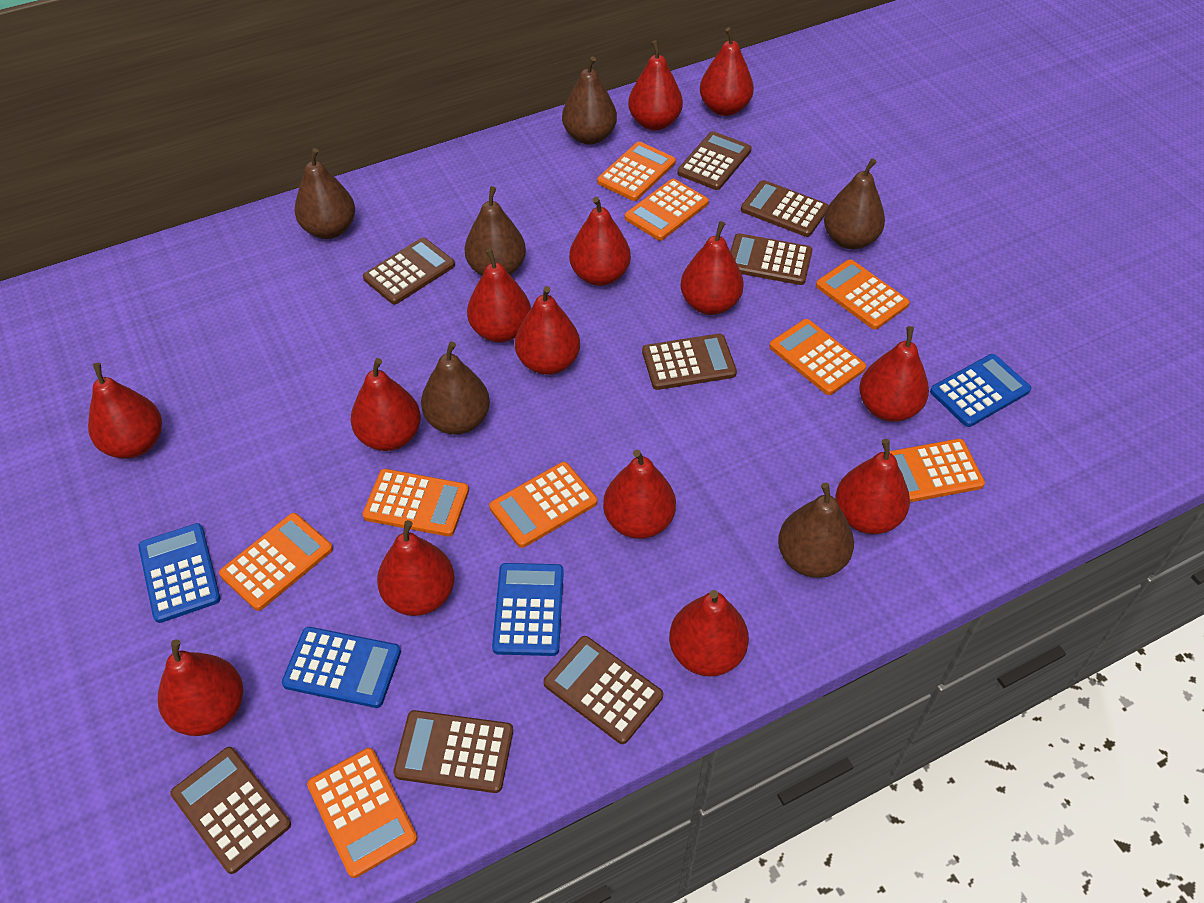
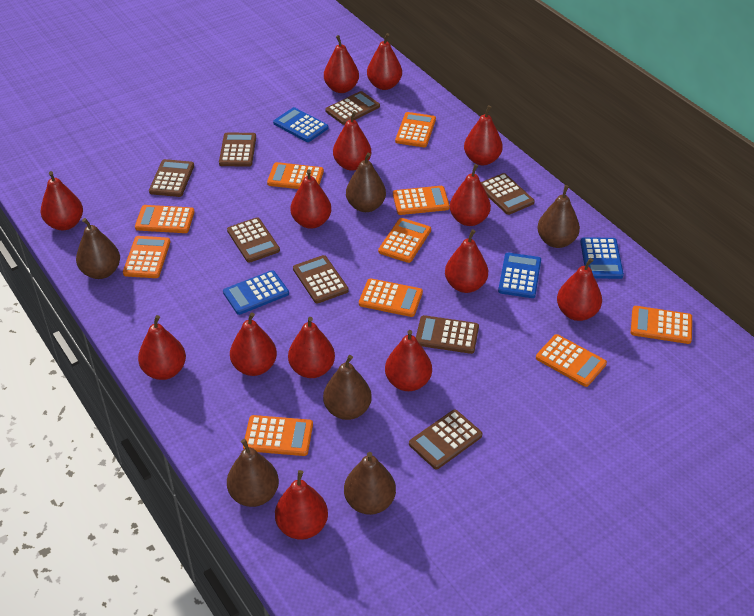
orange calculator: 9 -> 10

